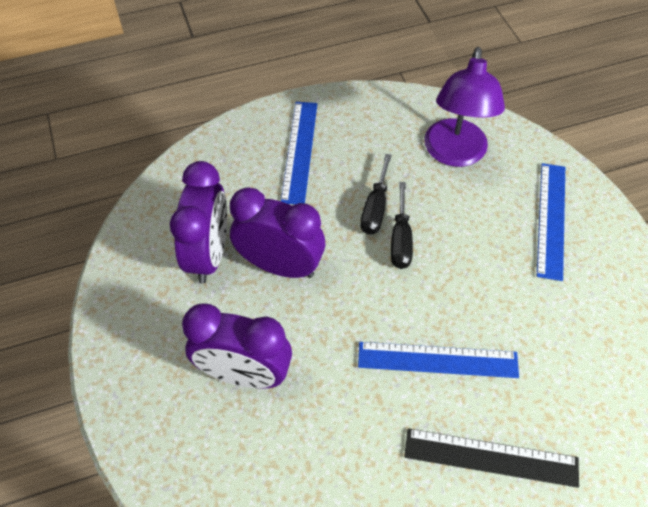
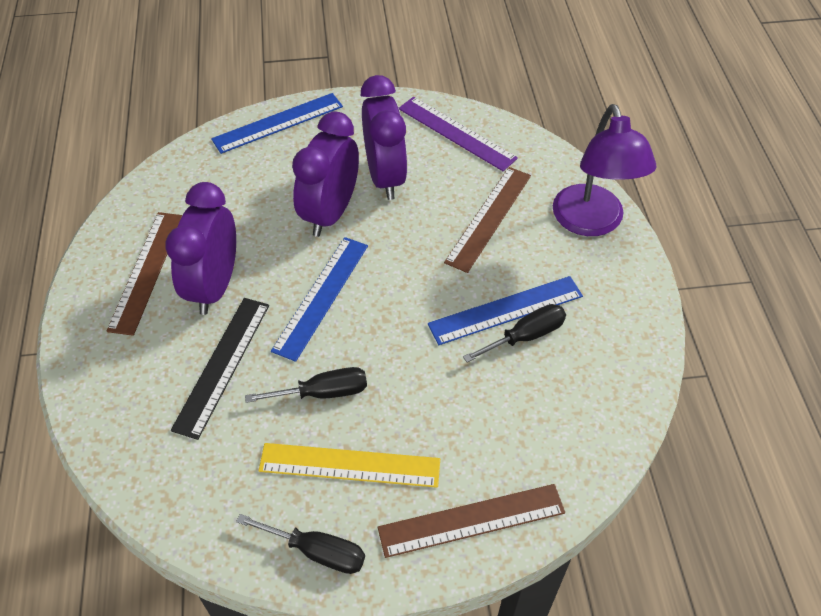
black screwdriver: 2 -> 3
brown ruler: 0 -> 3
purple ruler: 0 -> 1
yellow ruler: 0 -> 1

